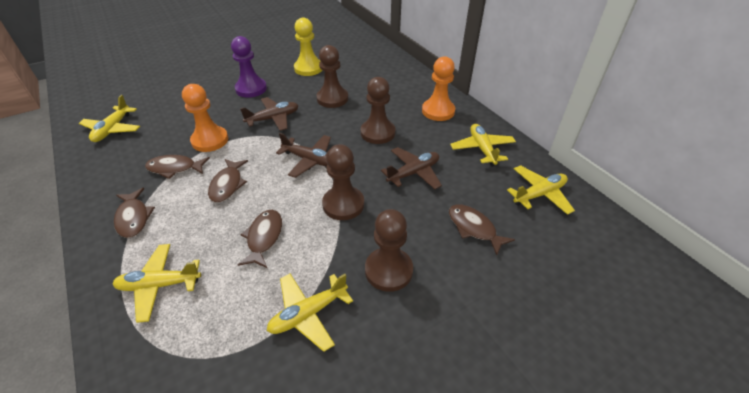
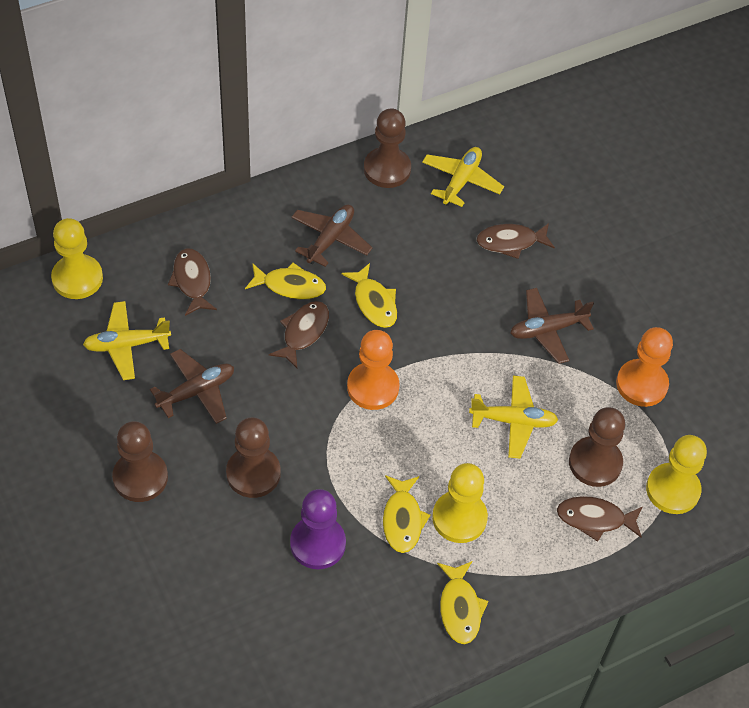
brown fish: 5 -> 4
yellow fish: 0 -> 4
yellow pawn: 1 -> 3
yellow plane: 5 -> 3

